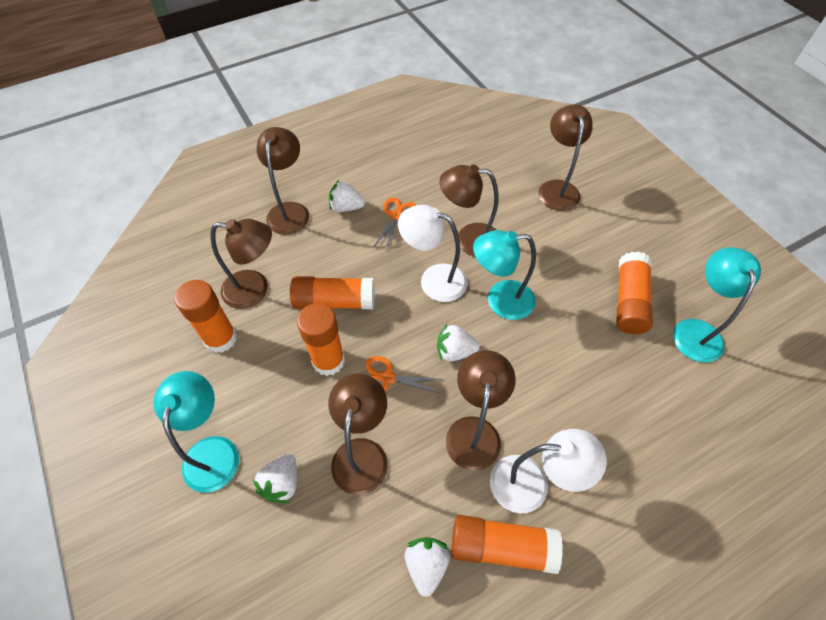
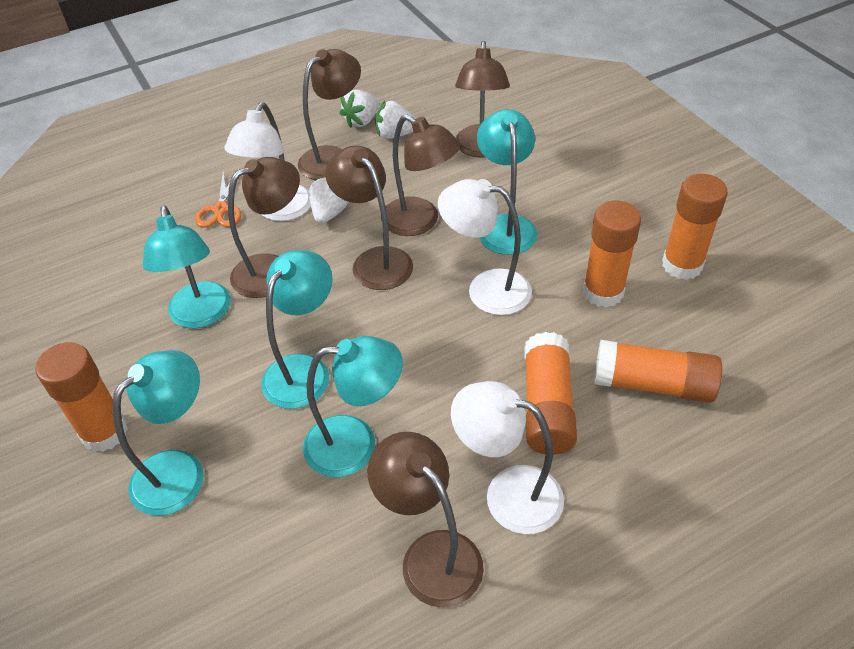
orange scissors: 2 -> 1
turquoise lamp: 3 -> 5
white lamp: 2 -> 3
white strawberry: 4 -> 3

